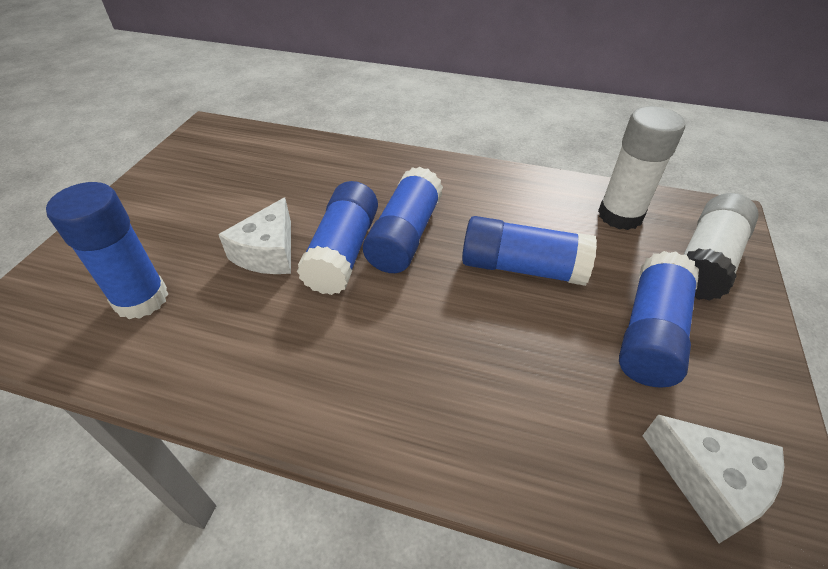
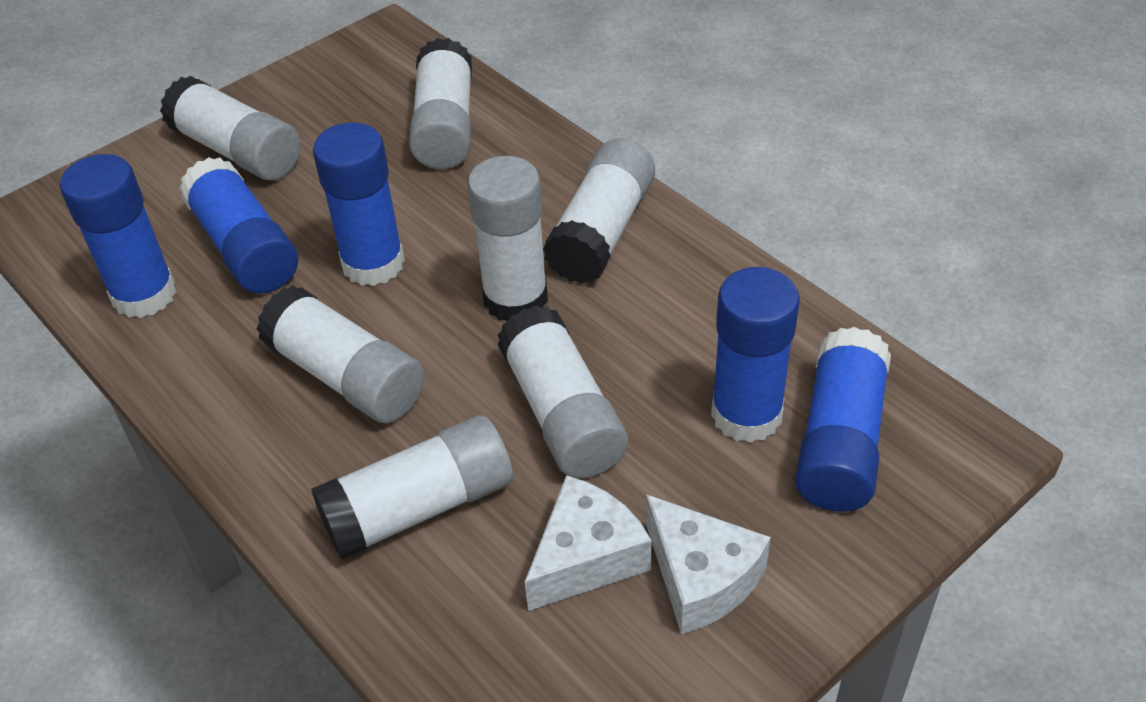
white glue stick: 2 -> 7

